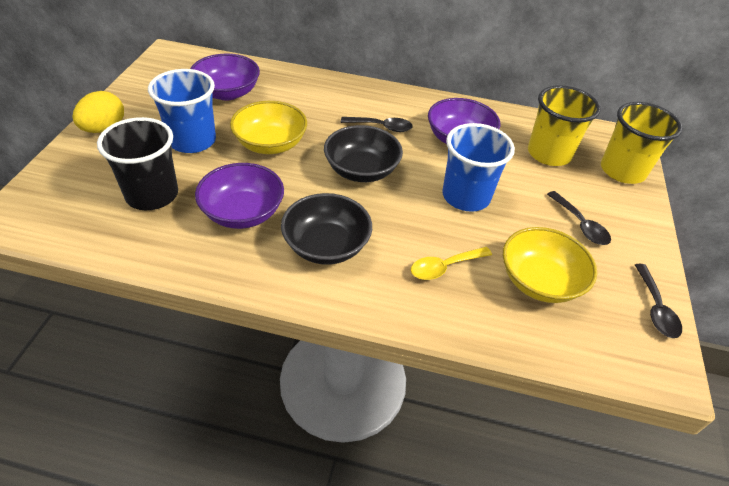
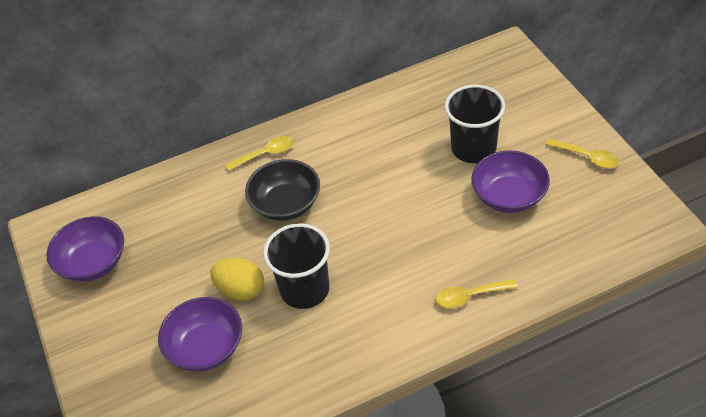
black bowl: 2 -> 1
black cup: 1 -> 2
black spoon: 3 -> 0
blue cup: 2 -> 0
yellow bowl: 2 -> 0
yellow cup: 2 -> 0
yellow spoon: 1 -> 3

